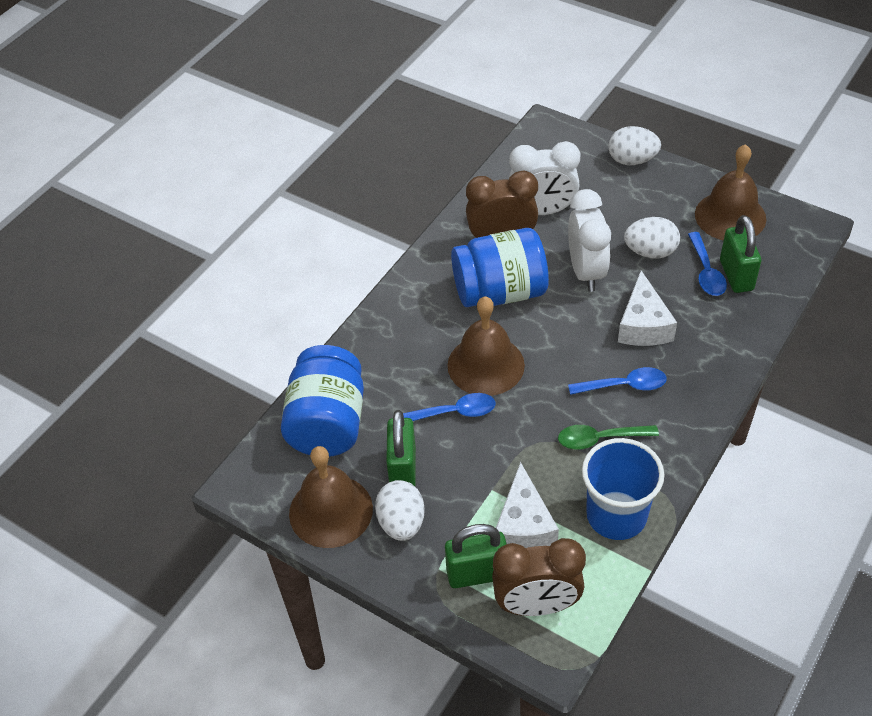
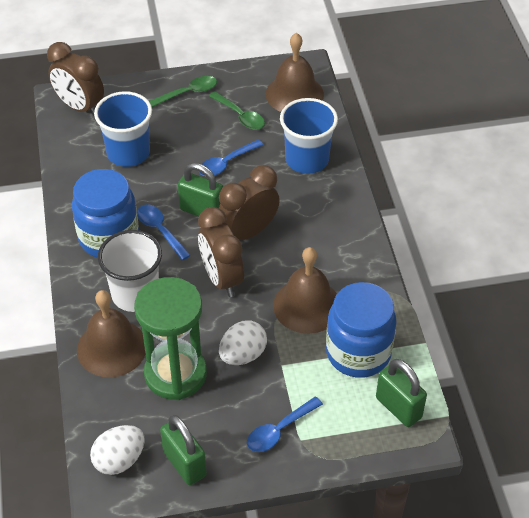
blue cup: 1 -> 2
brown clock: 2 -> 3
green hourglass: 0 -> 1
green spoon: 1 -> 2
white cheese: 2 -> 0
white clock: 2 -> 0
white cup: 0 -> 1
white egg: 3 -> 2

